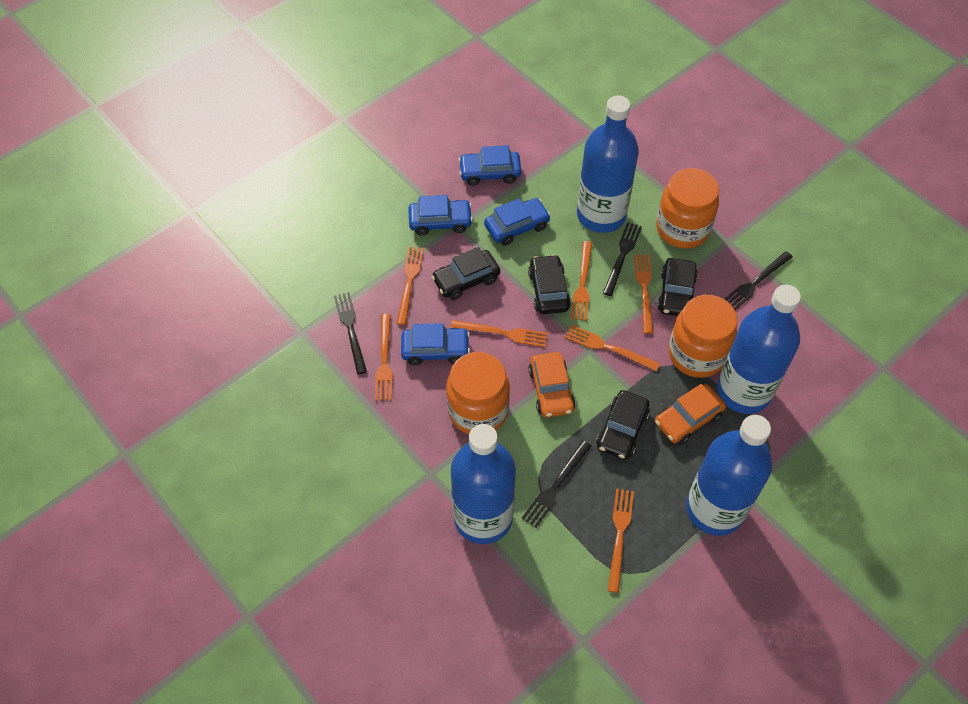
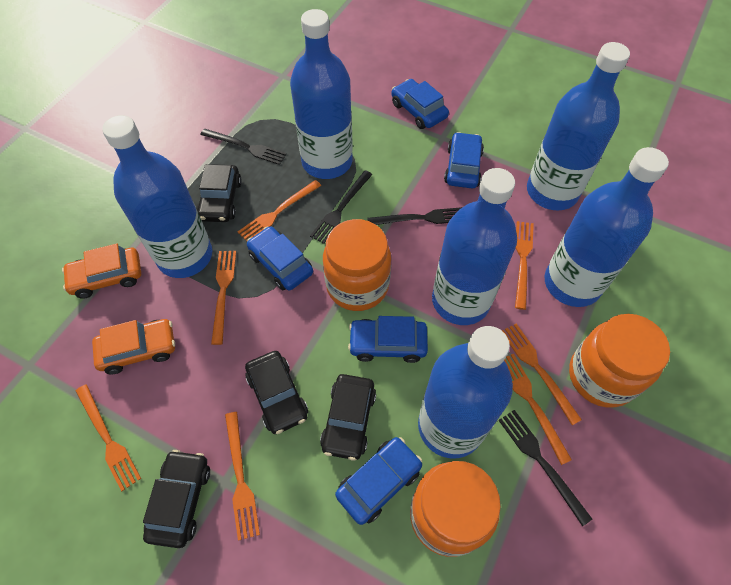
blue bottle: 4 -> 6
blue car: 4 -> 5

